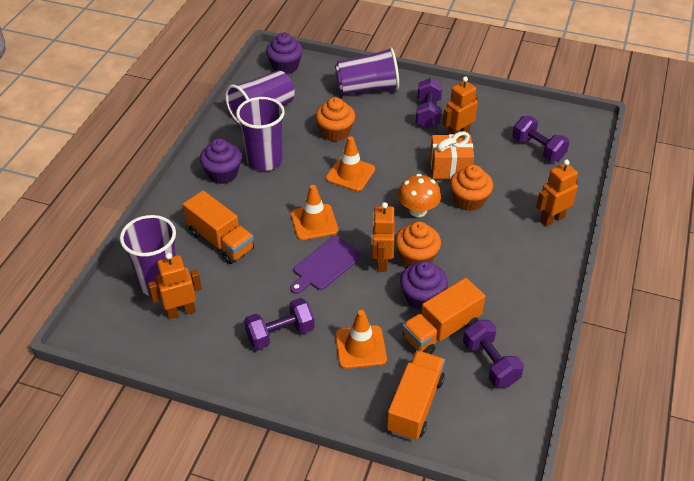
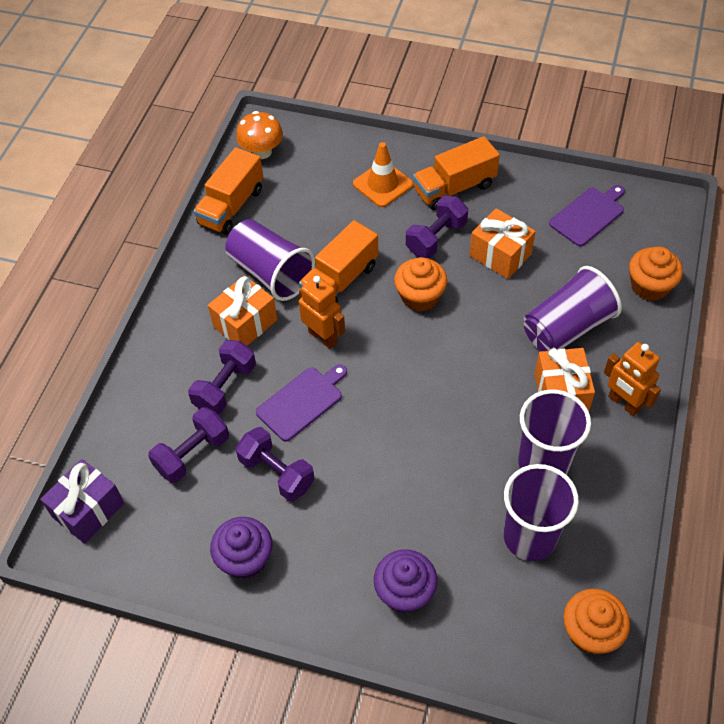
orange gift: 1 -> 3
orange robot: 4 -> 2
orange traffic cone: 3 -> 1
purple cupcake: 3 -> 2
purple cutting board: 1 -> 2
purple gift: 0 -> 1

